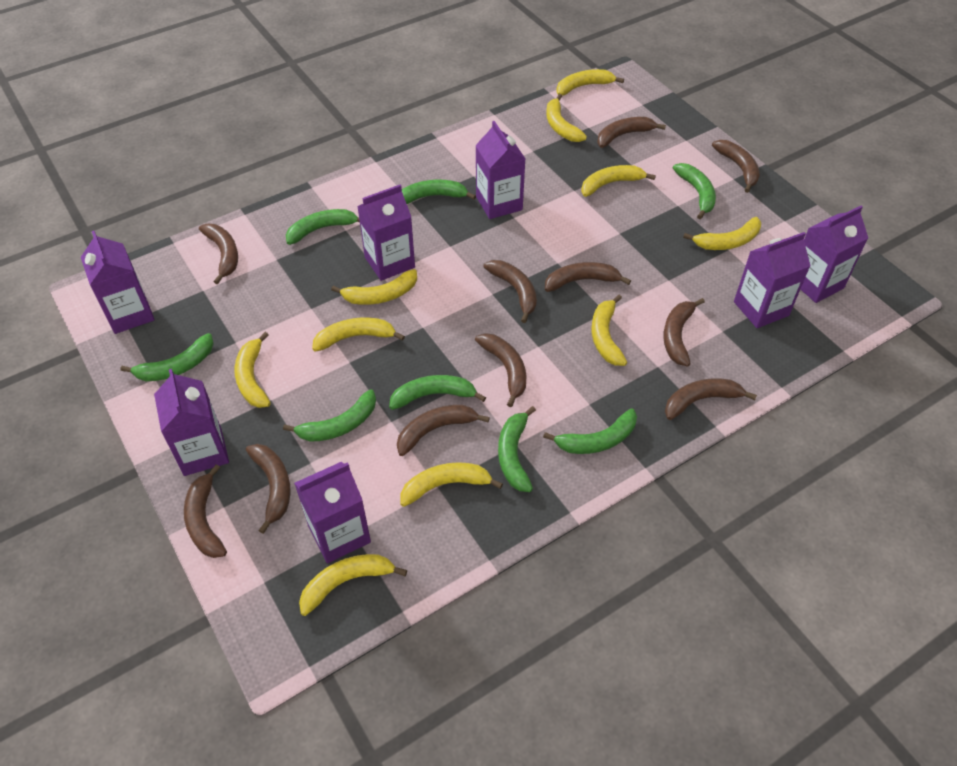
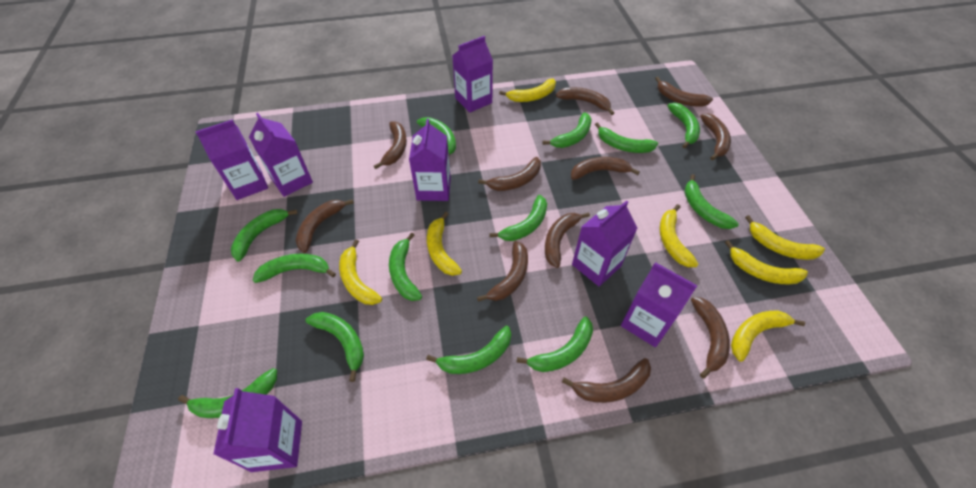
green banana: 8 -> 13
yellow banana: 10 -> 7

